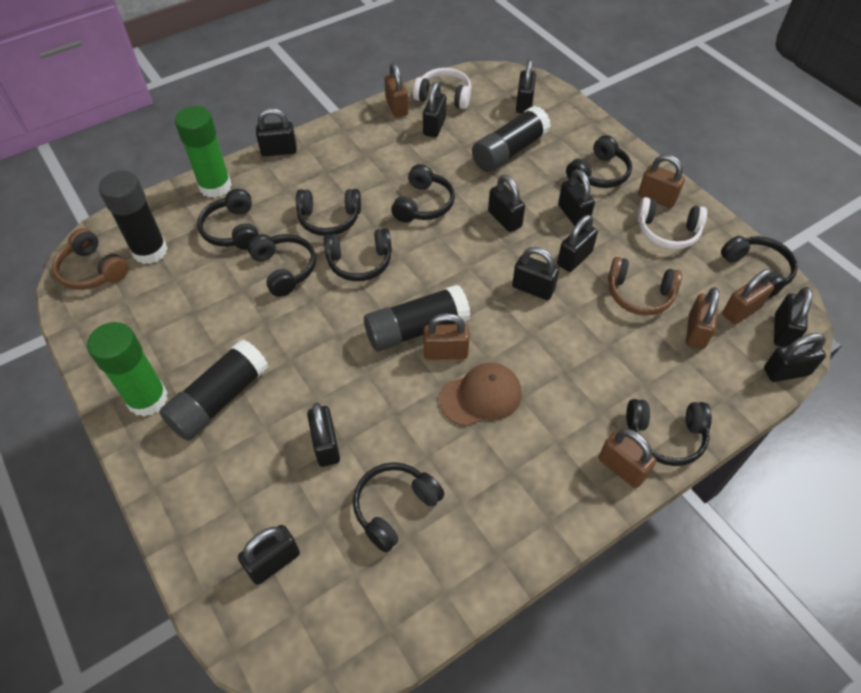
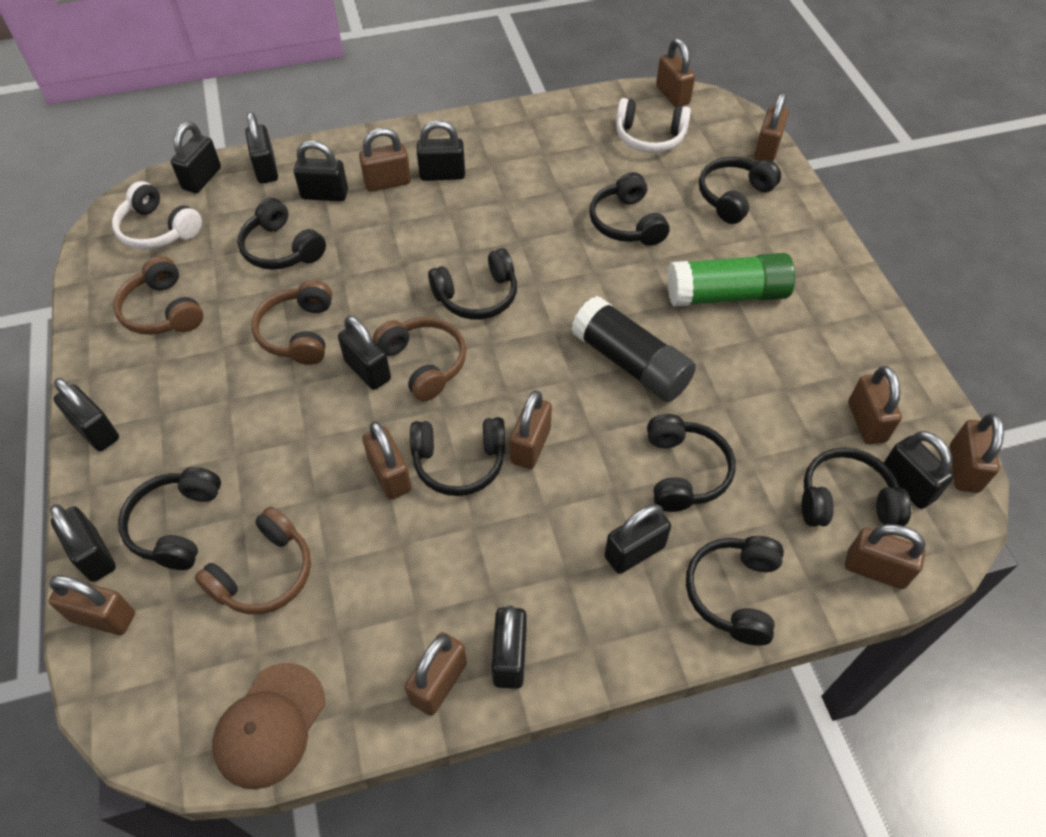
black glue stick: 4 -> 1
black padlock: 11 -> 10
brown headphones: 2 -> 4
brown padlock: 6 -> 10
green glue stick: 2 -> 1

